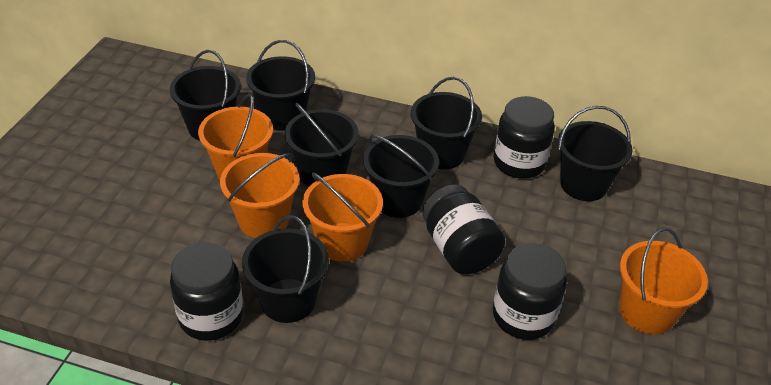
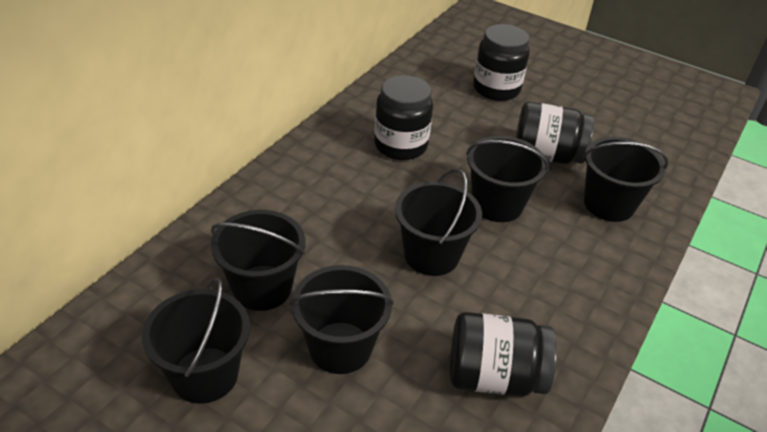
black bucket: 7 -> 6
orange bucket: 4 -> 0

